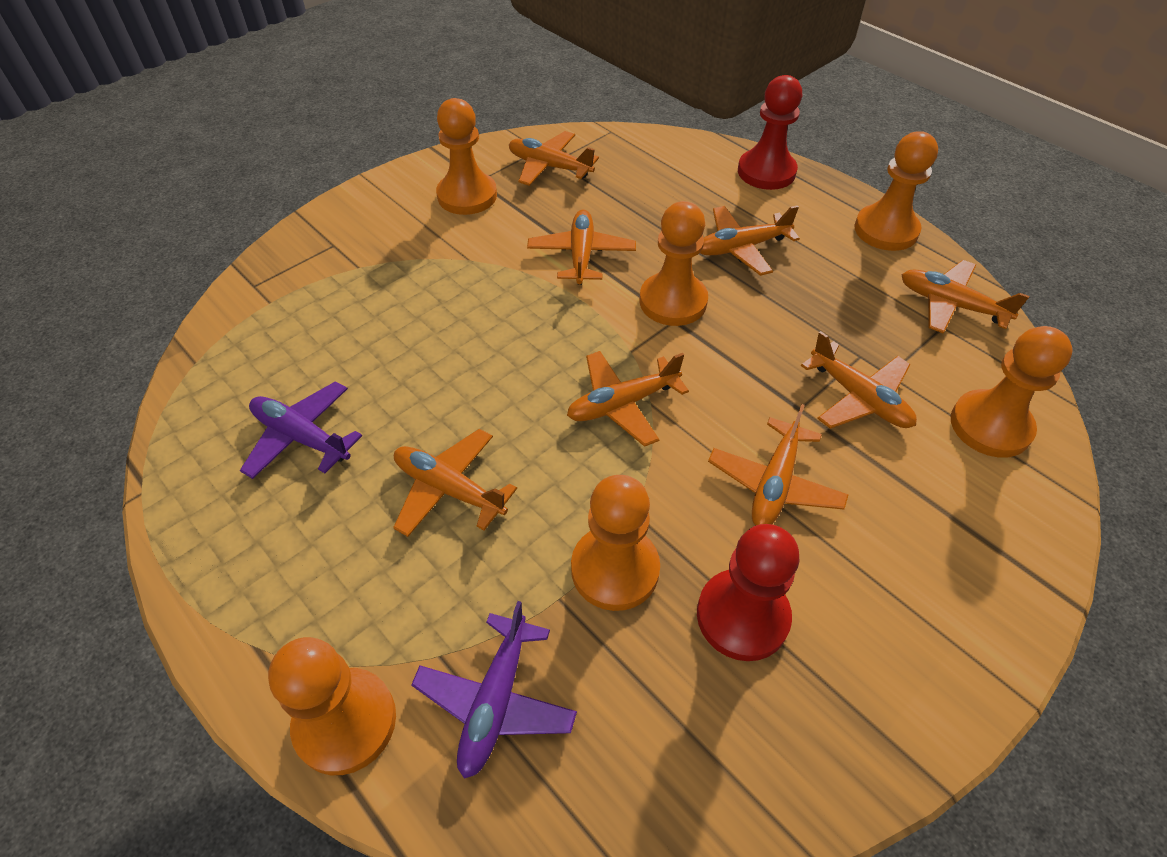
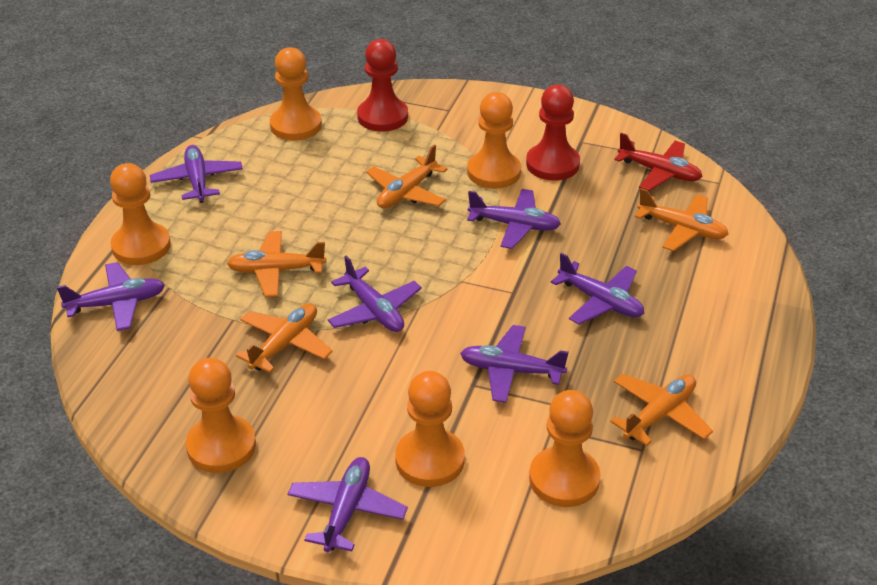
orange plane: 8 -> 5
purple plane: 2 -> 7
red plane: 0 -> 1

